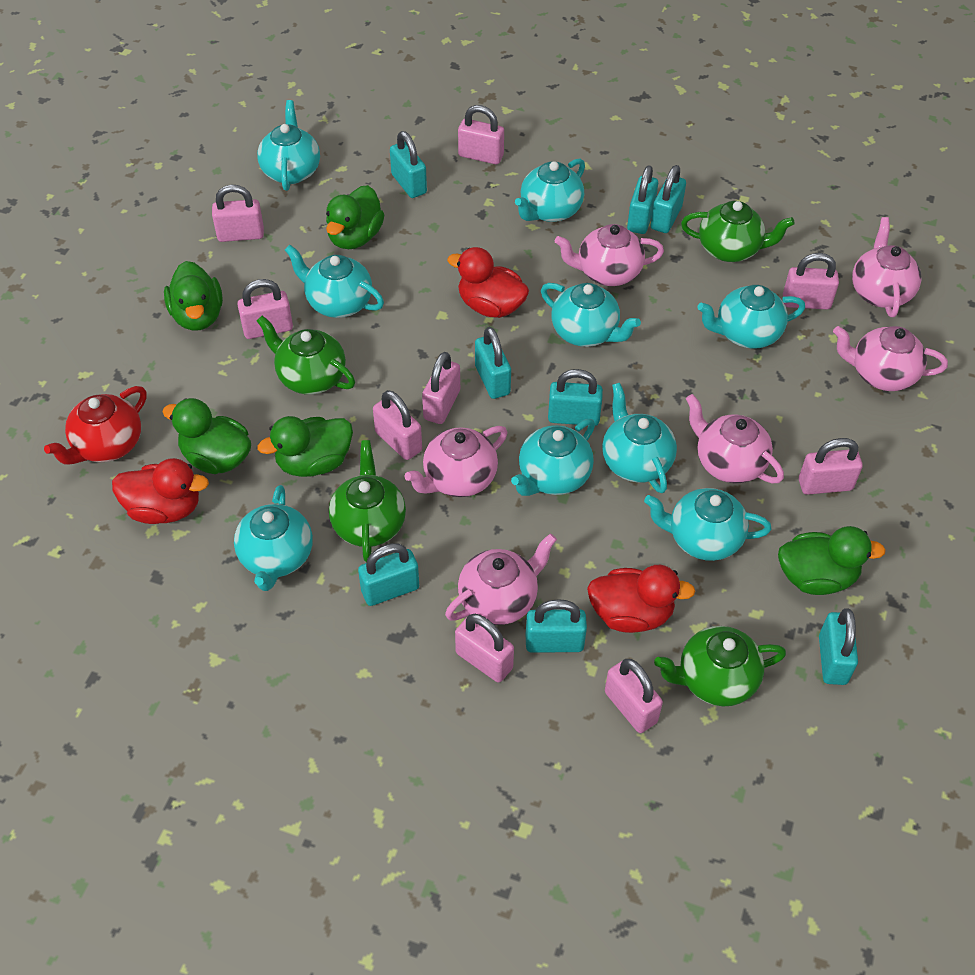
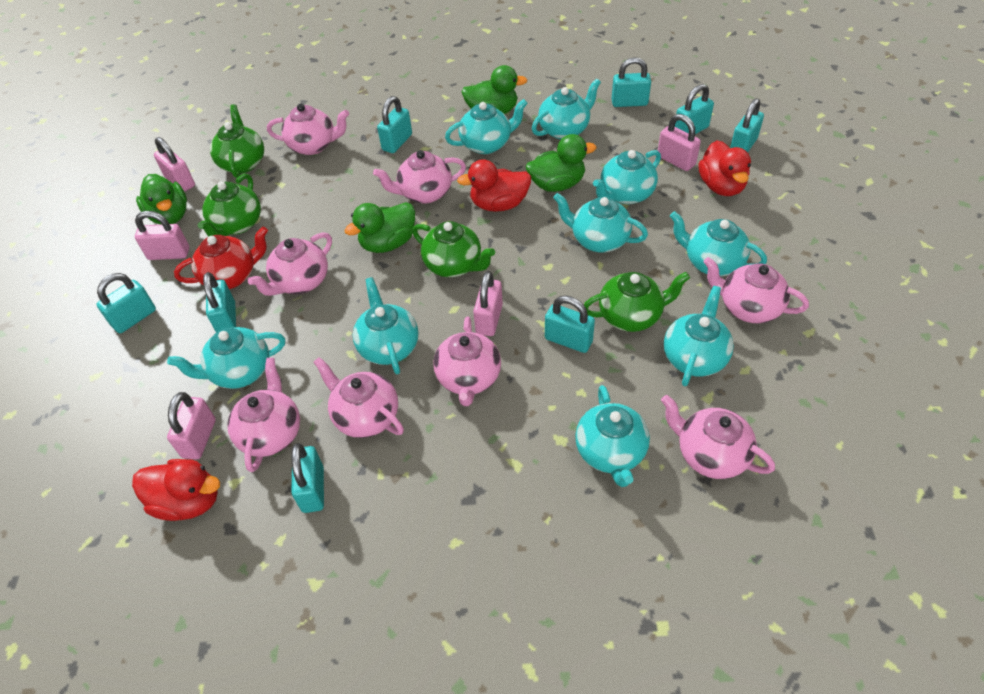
green duck: 5 -> 4
pink padlock: 9 -> 5
pink teapot: 6 -> 8

